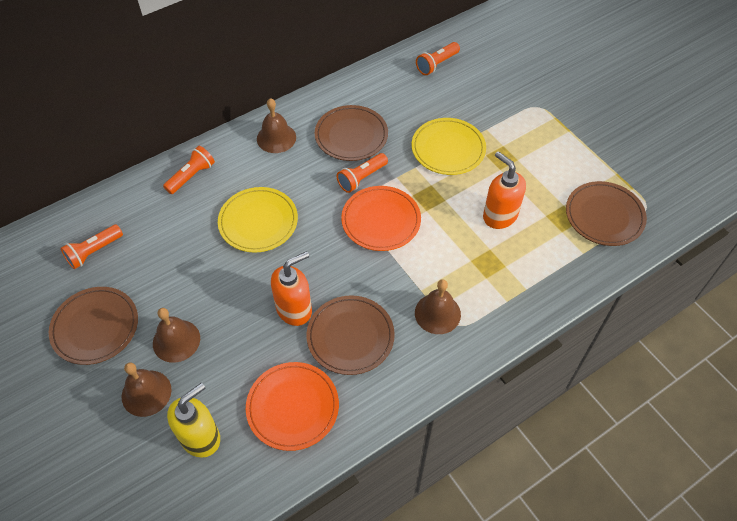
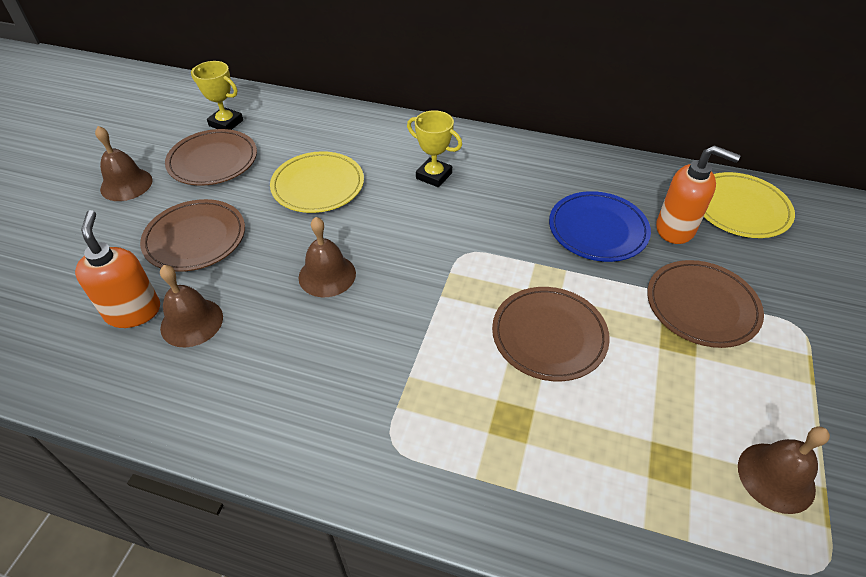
blue plate: 0 -> 1
orange flashlight: 4 -> 0
orange plate: 2 -> 0
yellow soap dispenser: 1 -> 0
yellow trophy: 0 -> 2

